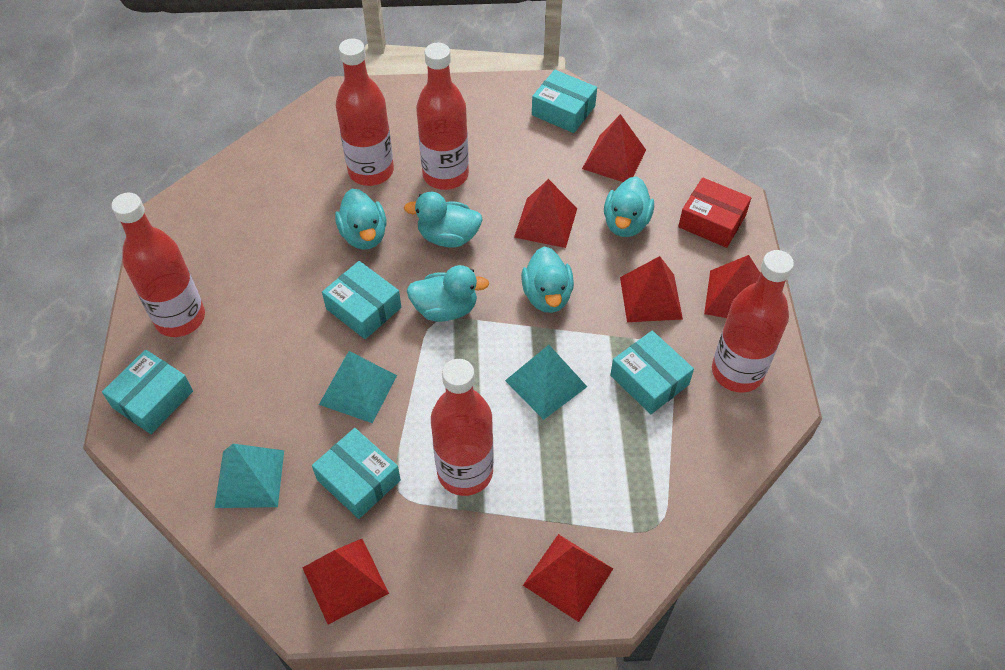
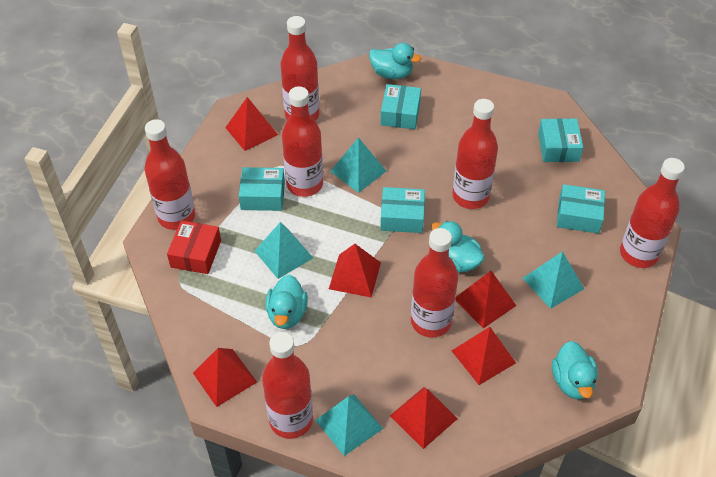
red bottle: 5 -> 7
turquoise duck: 5 -> 4
turquoise pyramid: 3 -> 4

